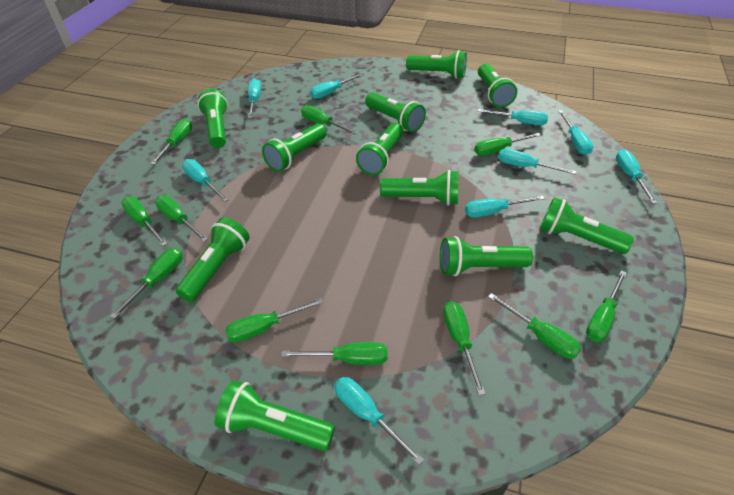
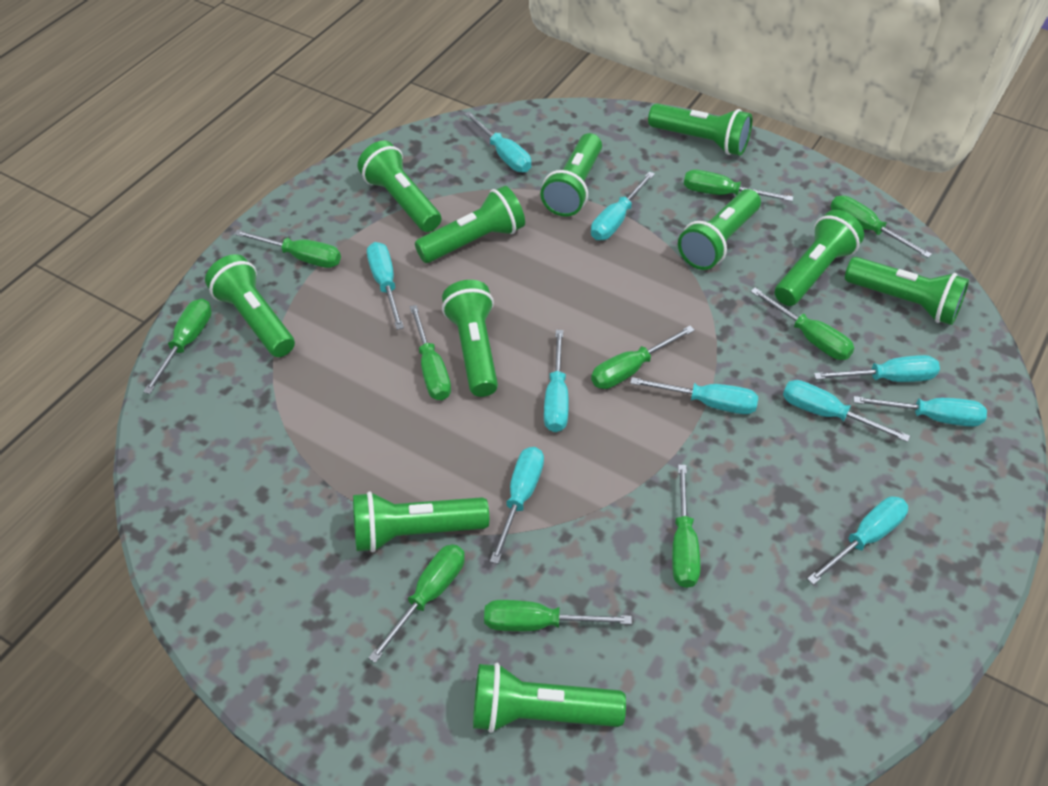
green screwdriver: 11 -> 10
turquoise screwdriver: 9 -> 10

